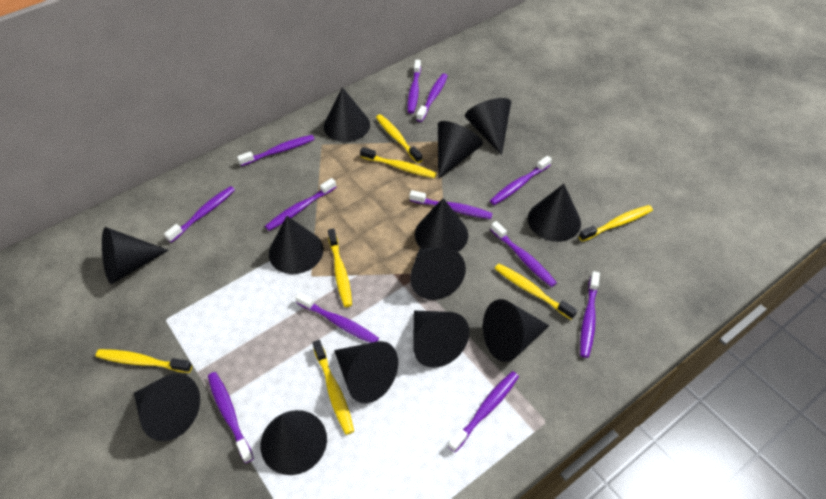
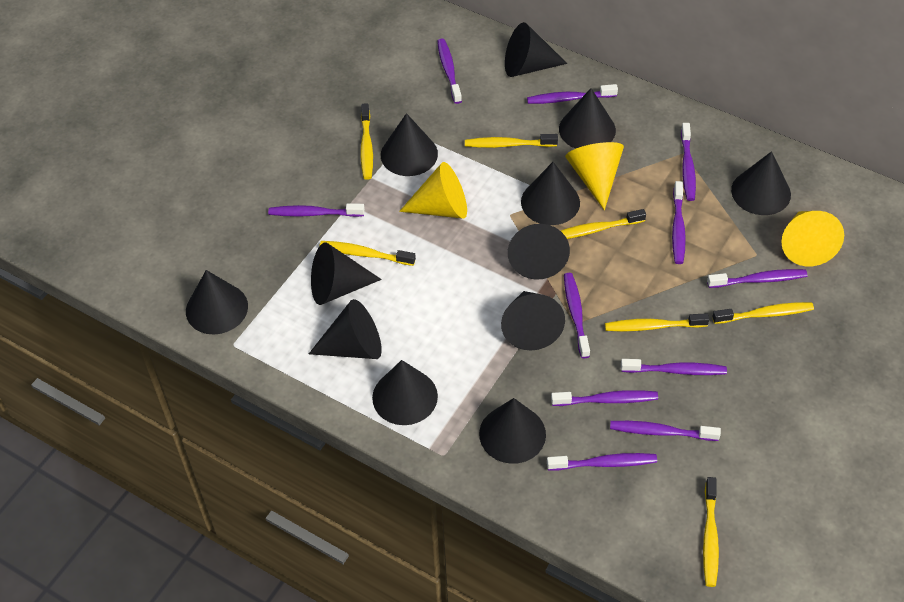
black cone: 13 -> 12
purple toothbrush: 12 -> 11
yellow cone: 0 -> 3

